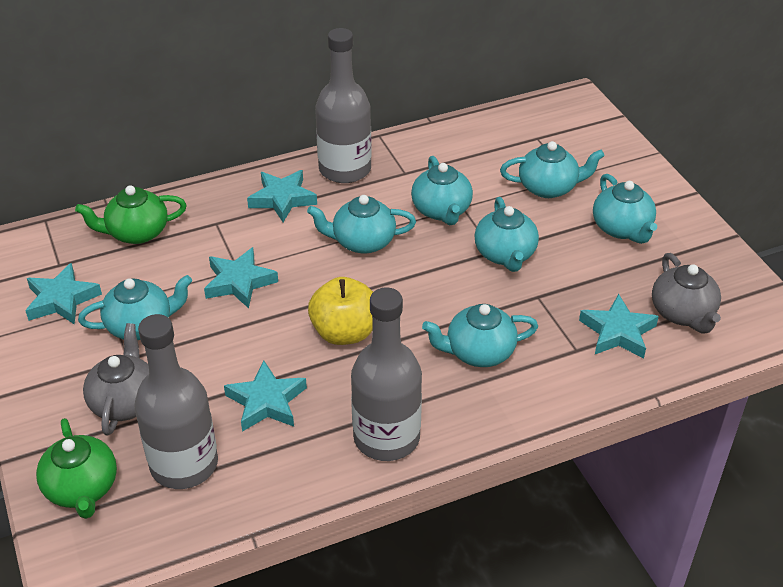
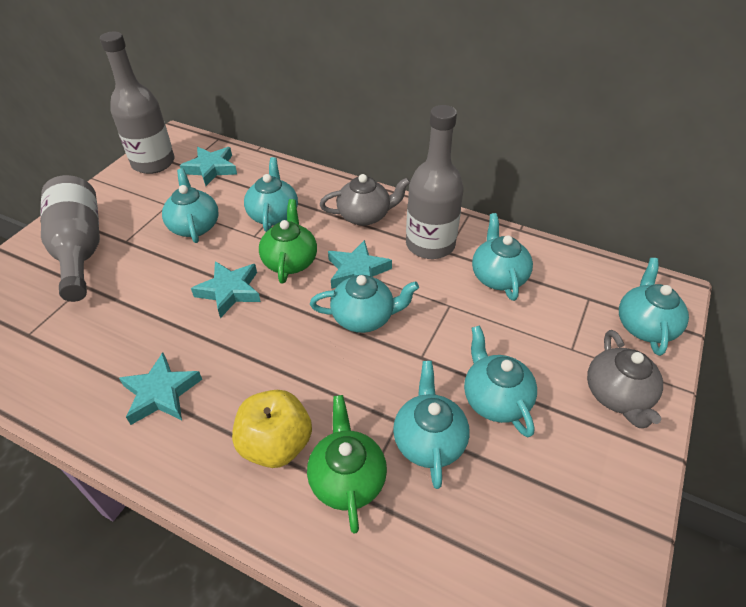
turquoise star: 5 -> 4

